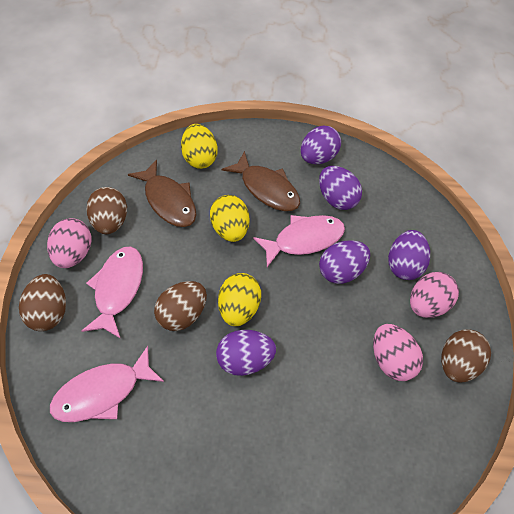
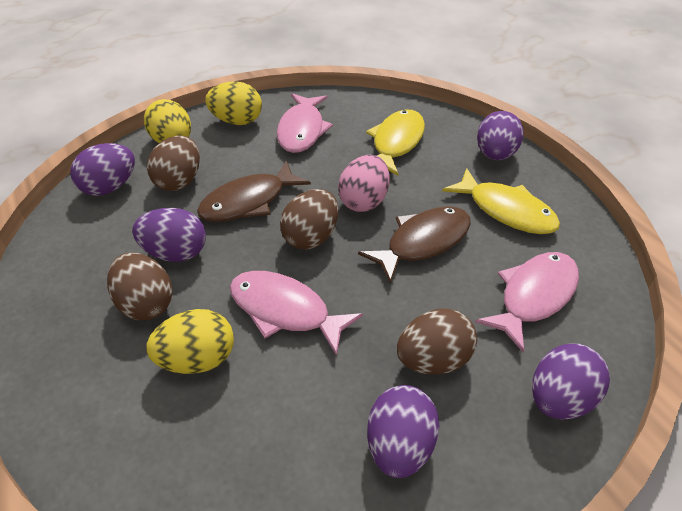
pink egg: 3 -> 1
yellow fish: 0 -> 2

